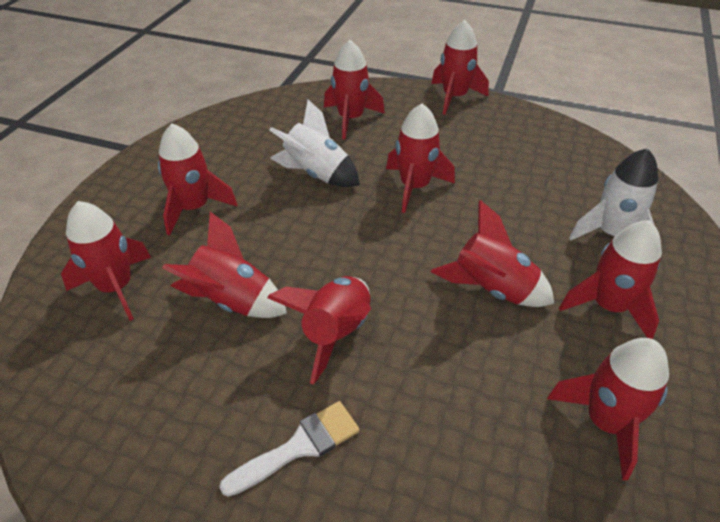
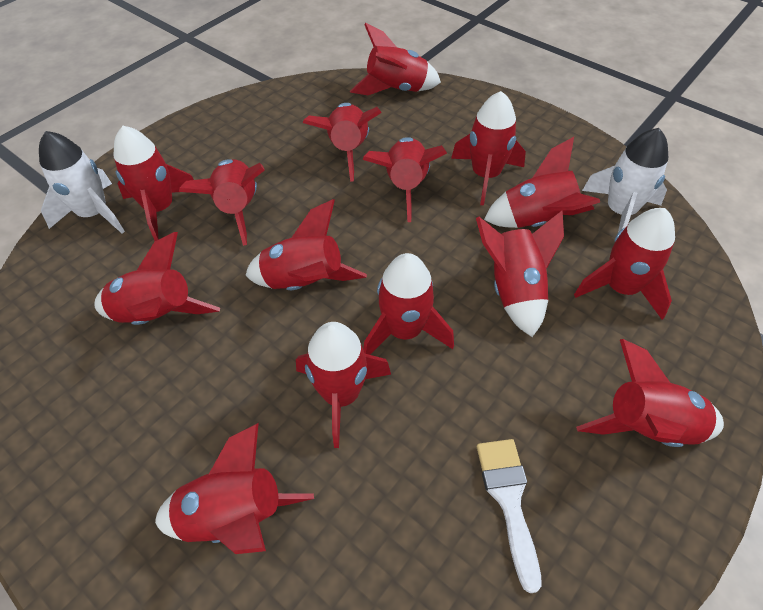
red rocket: 10 -> 15

